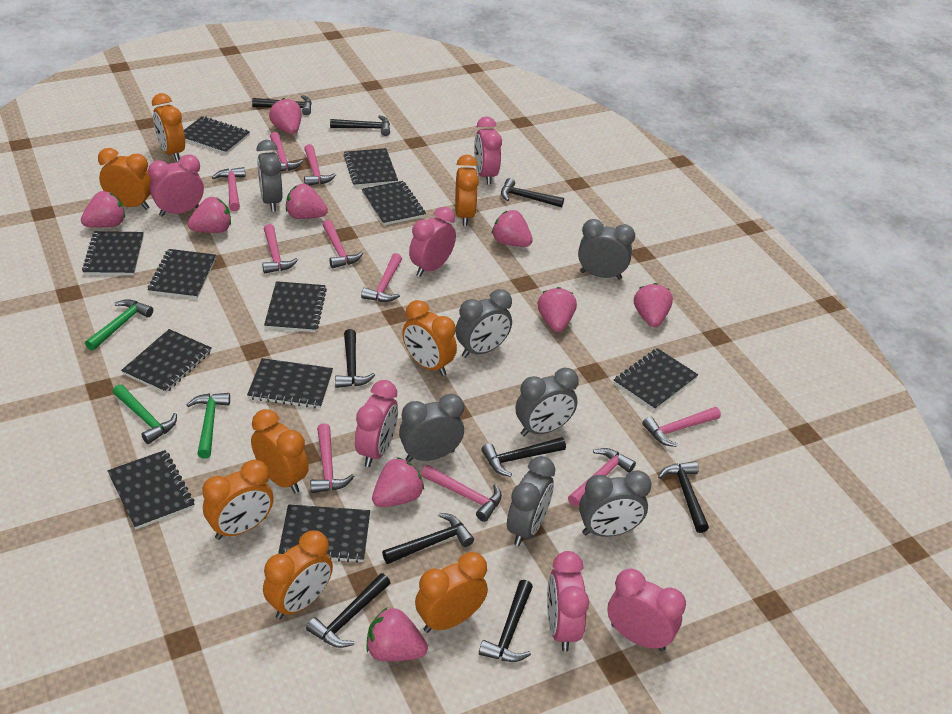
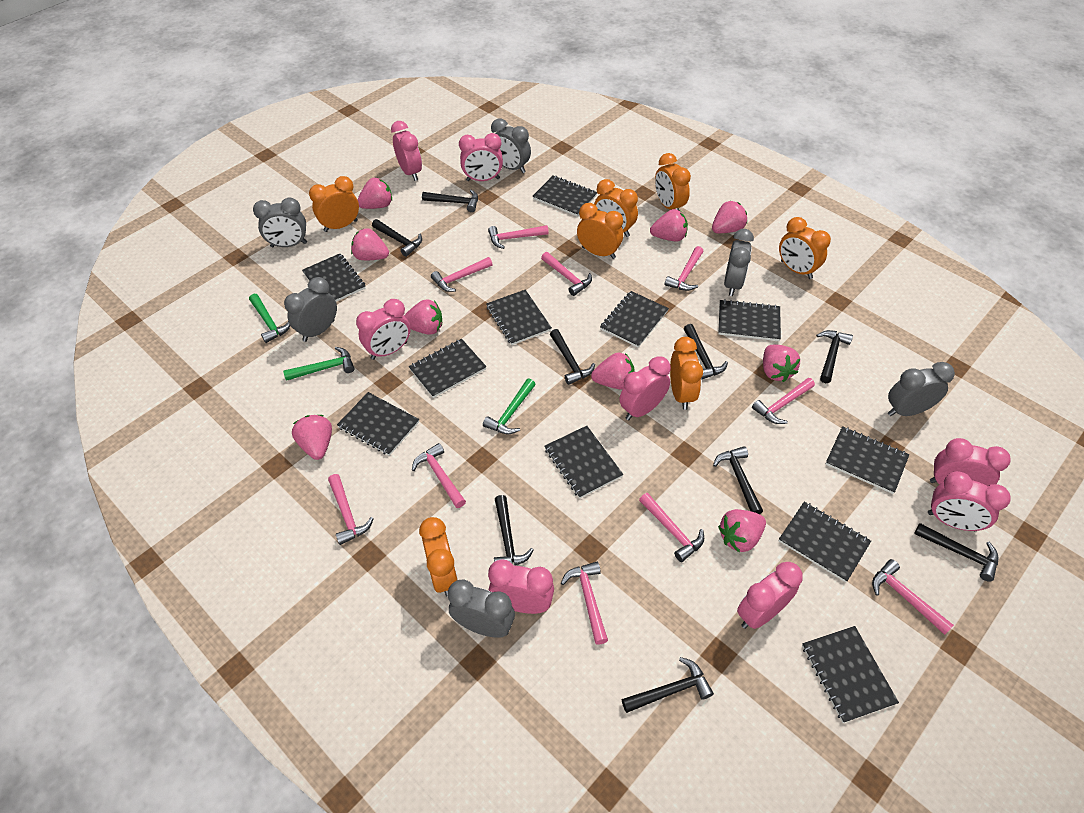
grey clock: 7 -> 6
orange clock: 8 -> 7
pink clock: 6 -> 8

